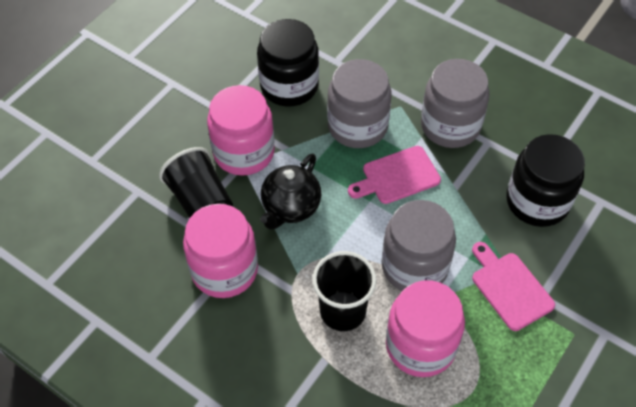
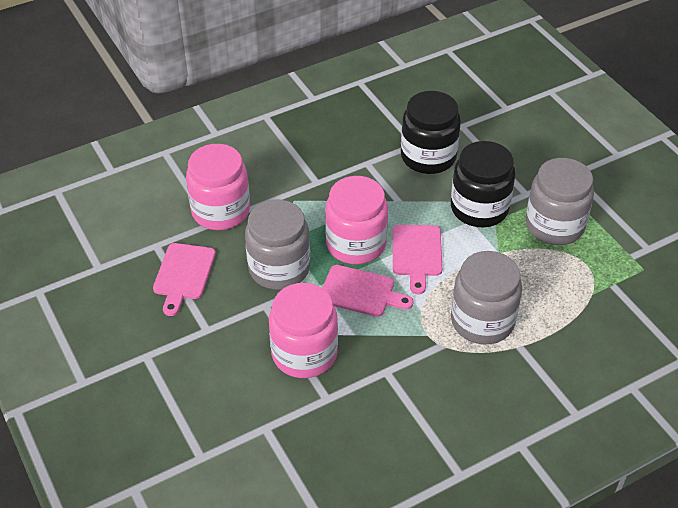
black cup: 2 -> 0
black teapot: 1 -> 0
pink cutting board: 2 -> 3

